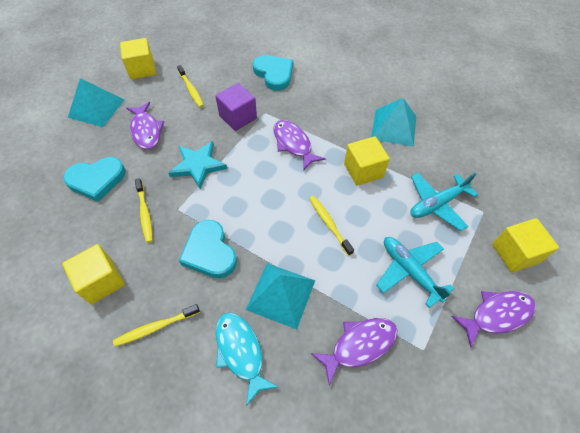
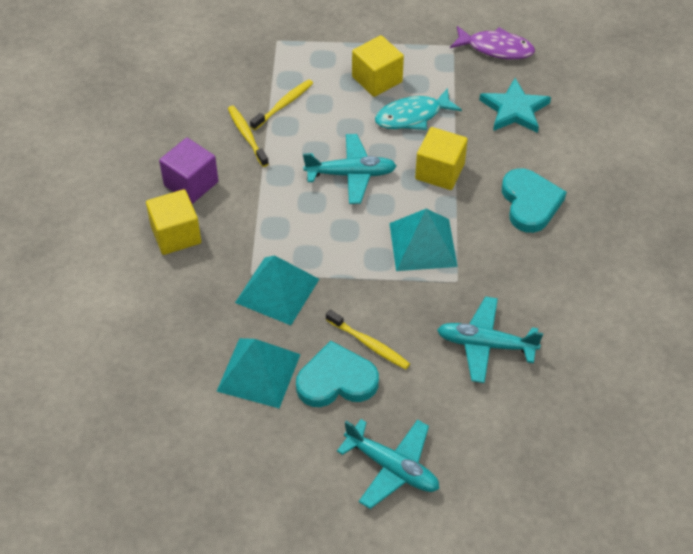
purple fish: 4 -> 1
turquoise heart: 3 -> 2
turquoise plane: 2 -> 3
yellow cube: 4 -> 3
yellow toothbrush: 4 -> 3

